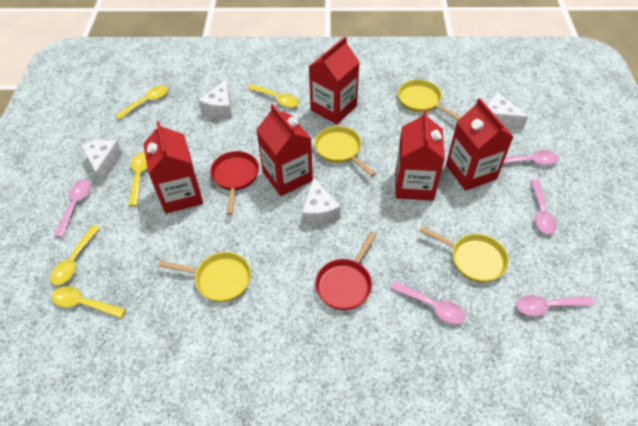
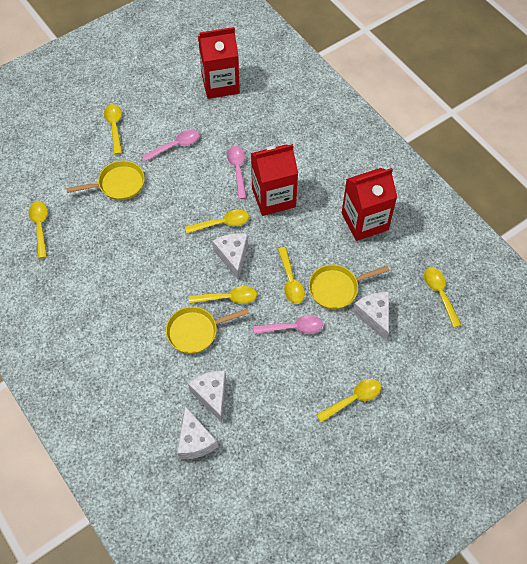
pink spoon: 5 -> 3
red carton: 5 -> 3
red pan: 2 -> 0
yellow pan: 4 -> 3
yellow spoon: 5 -> 7

